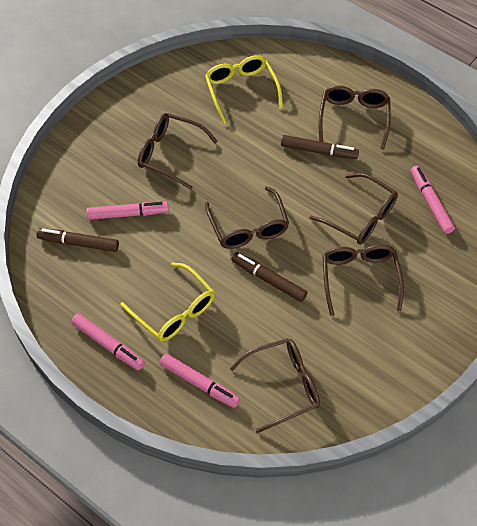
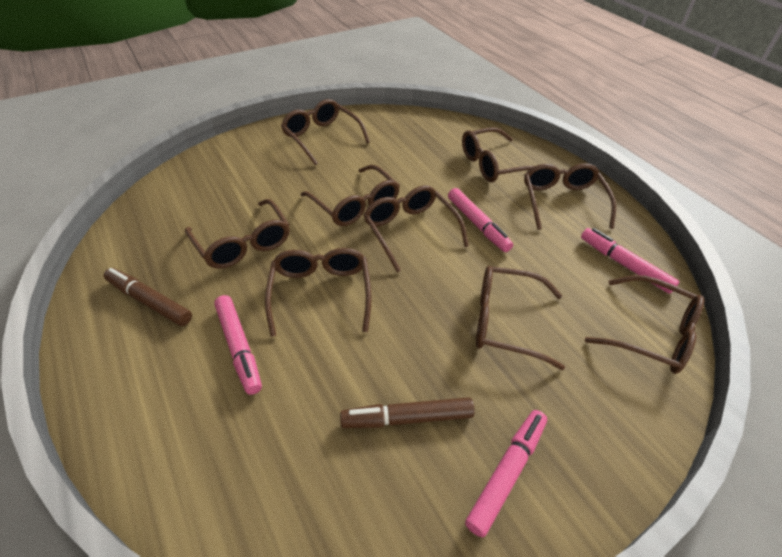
brown glasses: 6 -> 9
brown marker: 3 -> 2
yellow glasses: 2 -> 0

